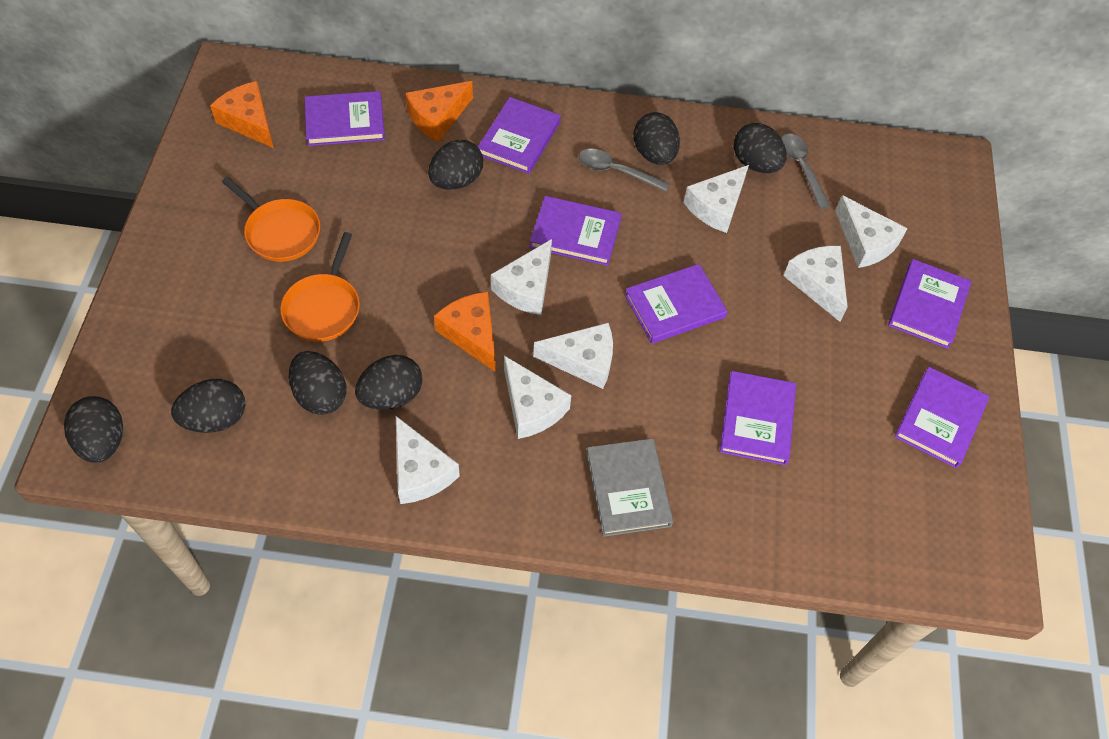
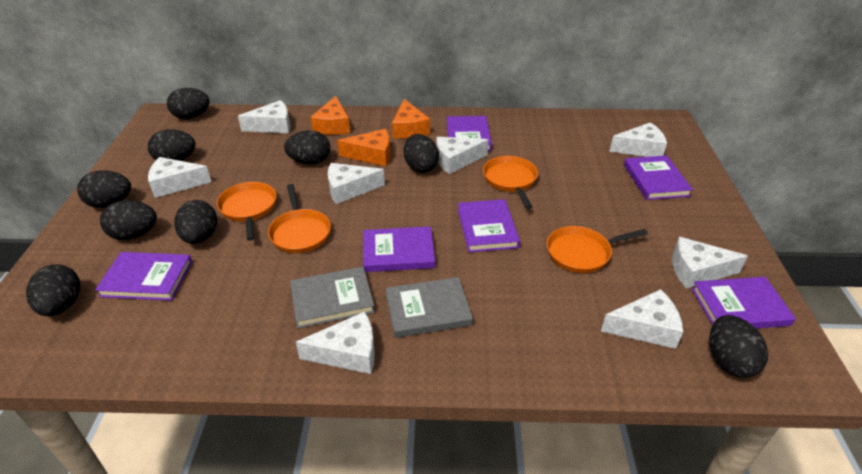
black egg: 7 -> 9
grey book: 1 -> 2
grey spoon: 2 -> 0
orange pan: 2 -> 4
purple book: 7 -> 6
white cheese: 7 -> 8

